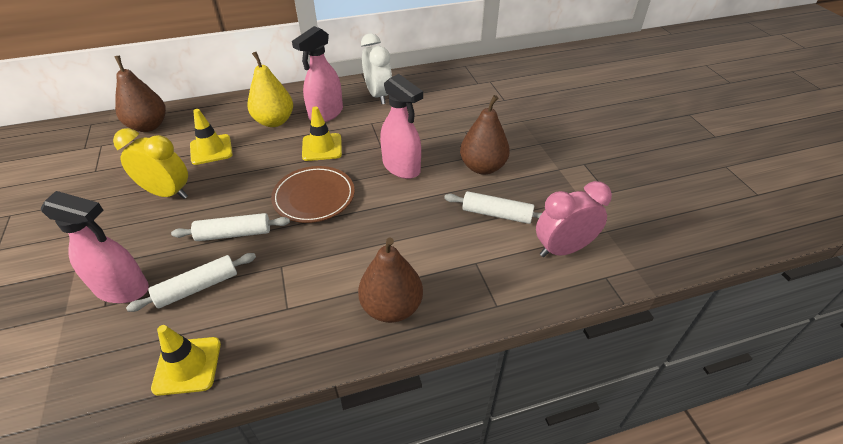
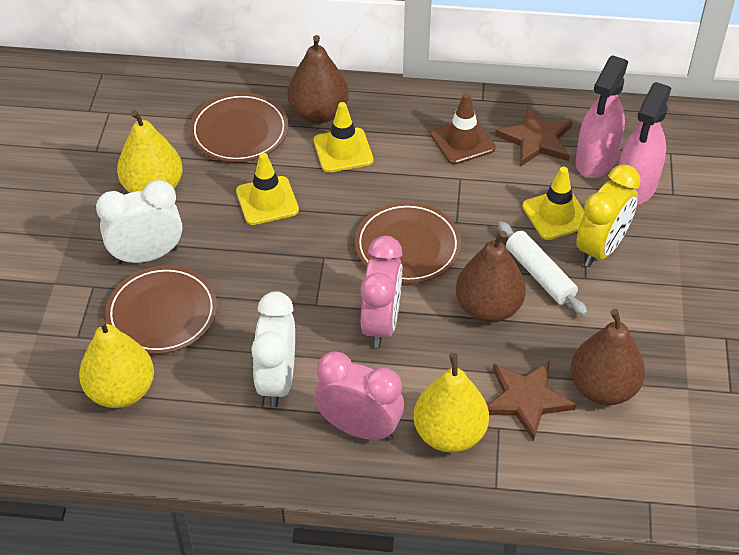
brown plate: 1 -> 3
brown star: 0 -> 2
brown traffic cone: 0 -> 1
pink clock: 1 -> 2
pink spray bottle: 3 -> 2
white clock: 1 -> 2
white rolling pin: 3 -> 1
yellow pear: 1 -> 3

